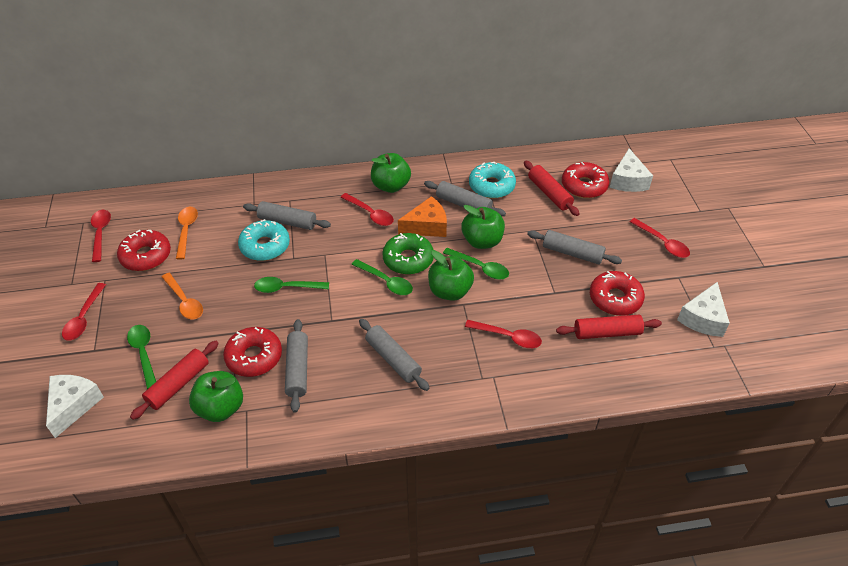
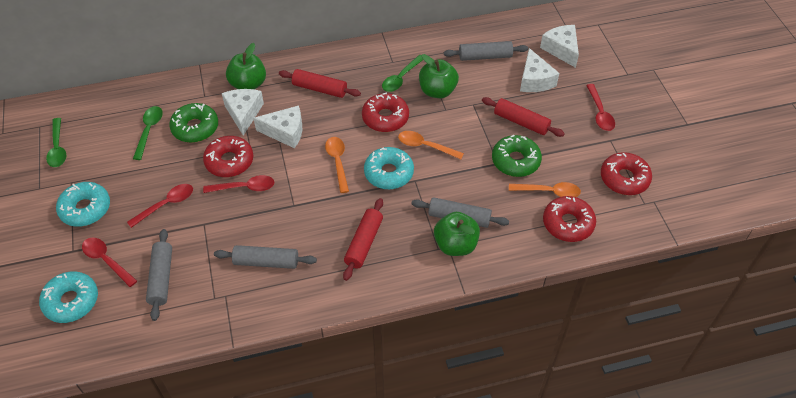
green apple: 4 -> 3
green donut: 1 -> 2
green spoon: 4 -> 3
grey rolling pin: 5 -> 4
orange cheese: 1 -> 0
orange spoon: 2 -> 3
red spoon: 5 -> 4
turquoise donut: 2 -> 3
white cheese: 3 -> 4

